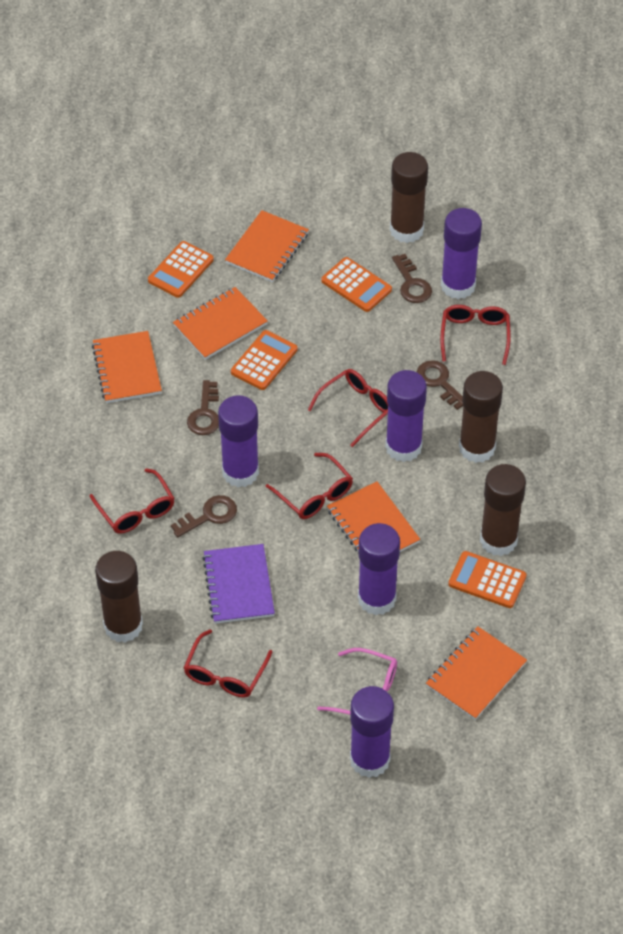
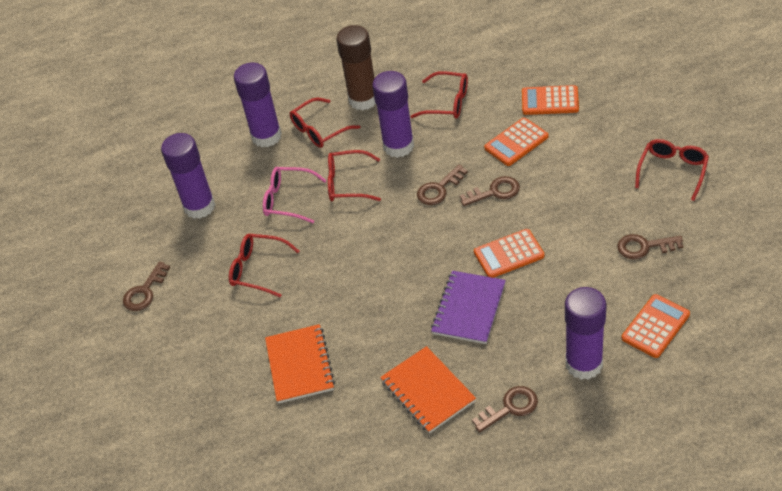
brown glue stick: 4 -> 1
brown key: 4 -> 5
orange notebook: 5 -> 2
purple glue stick: 5 -> 4

